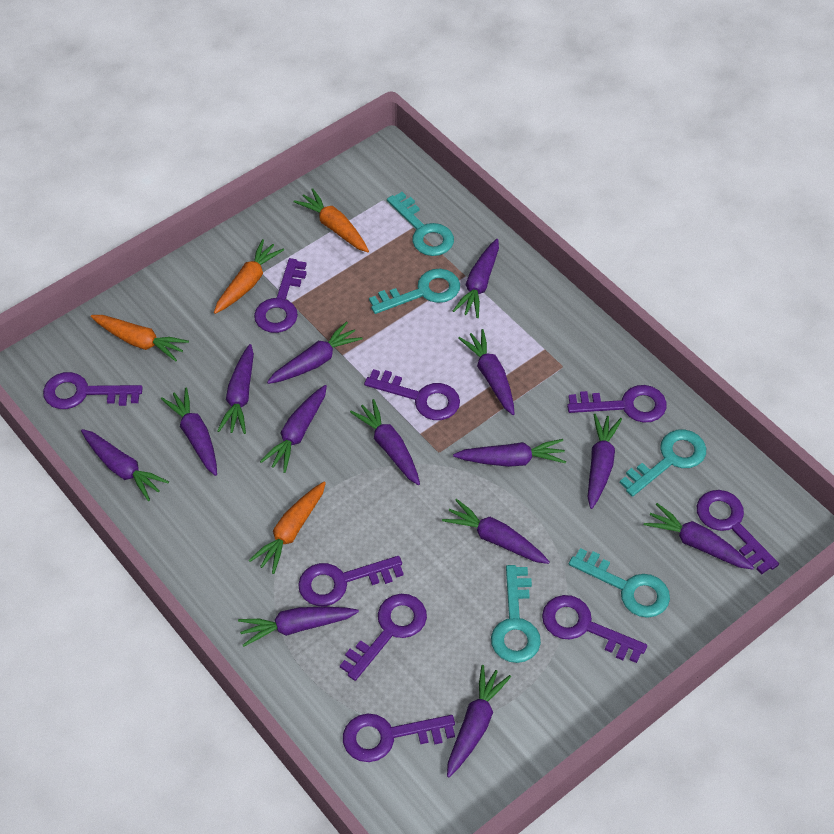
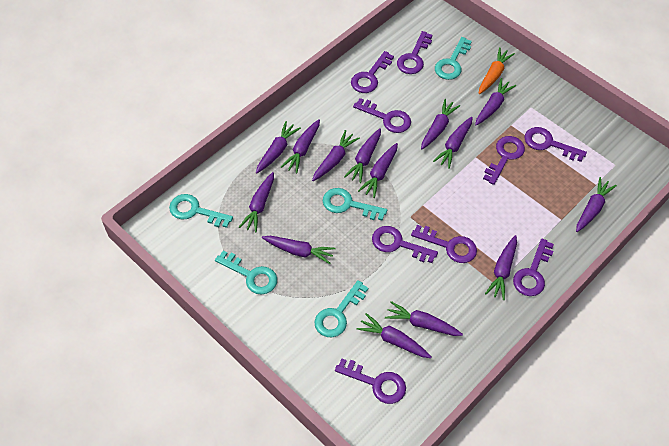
orange carrot: 4 -> 1

